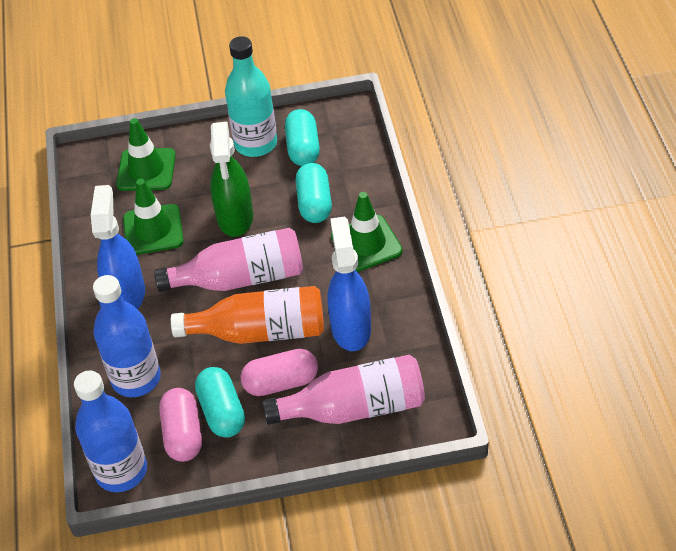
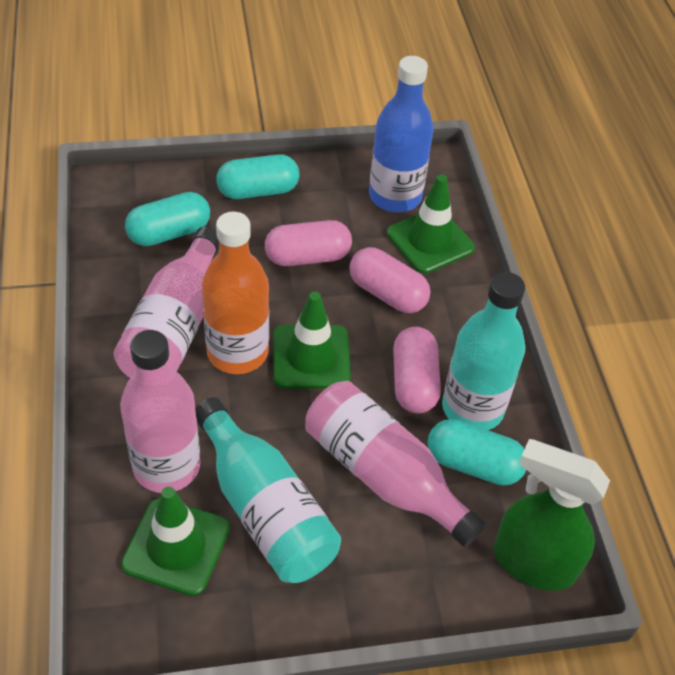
blue bottle: 2 -> 1
blue spray bottle: 2 -> 0
pink bottle: 2 -> 3
pink capsule: 2 -> 3
turquoise bottle: 1 -> 2

